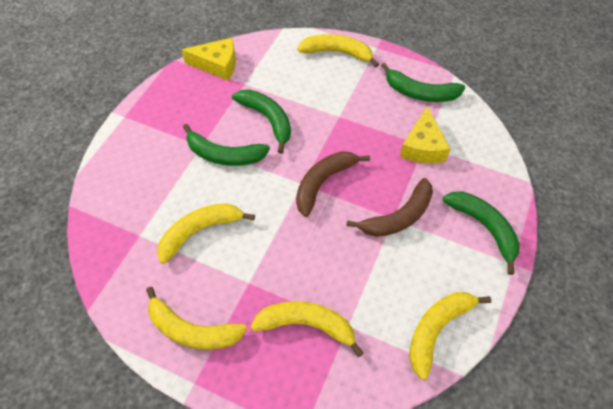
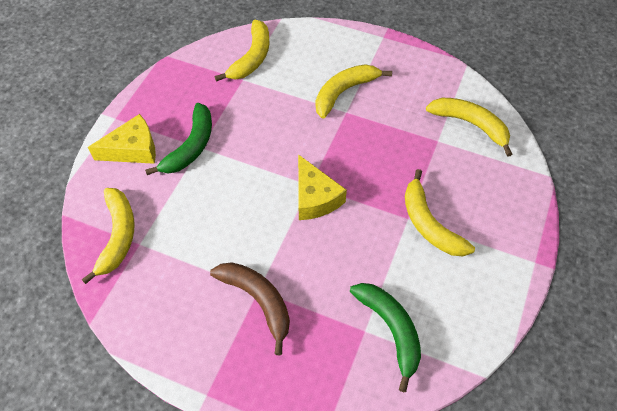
brown banana: 2 -> 1
green banana: 4 -> 2

